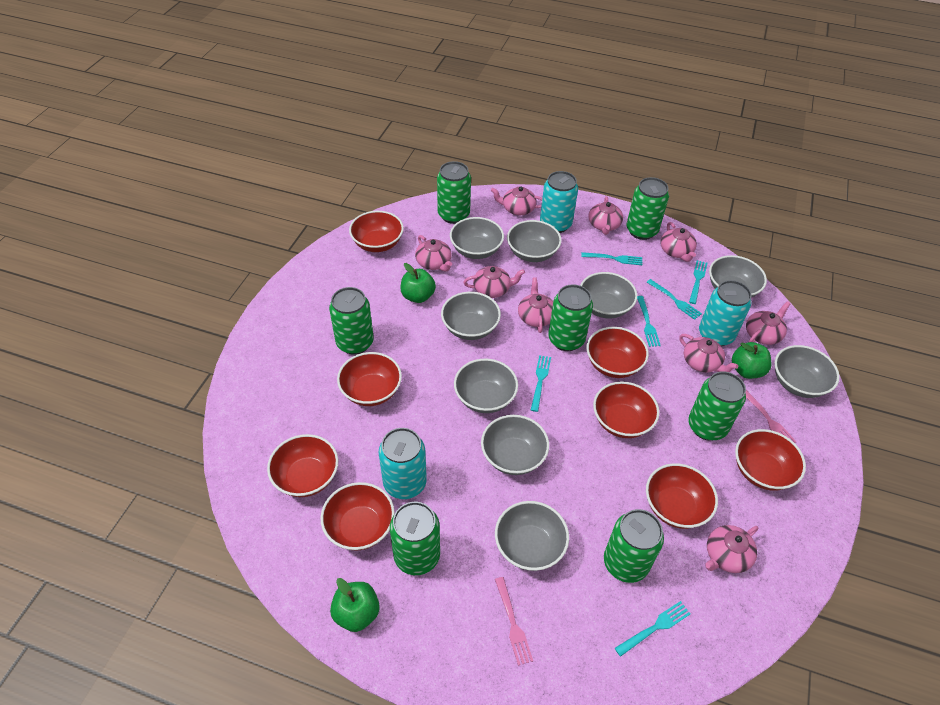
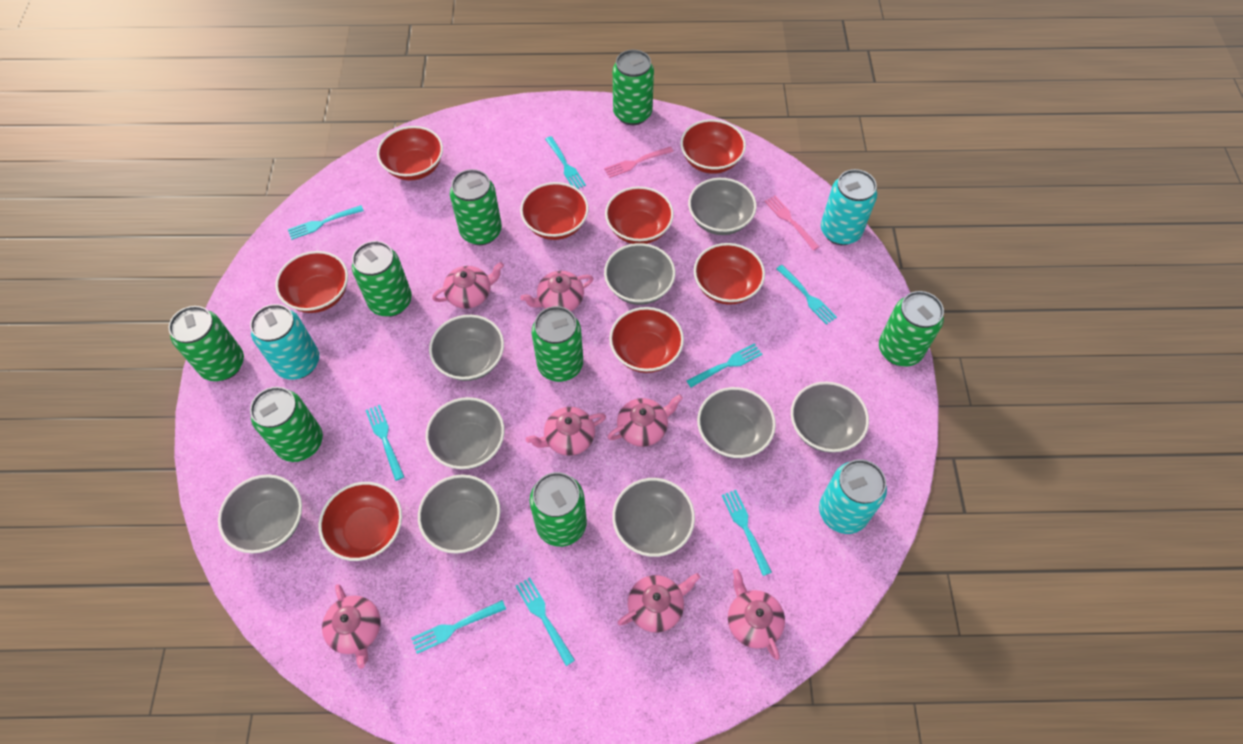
green apple: 3 -> 0
green can: 7 -> 8
pink teapot: 9 -> 7
turquoise fork: 6 -> 8

